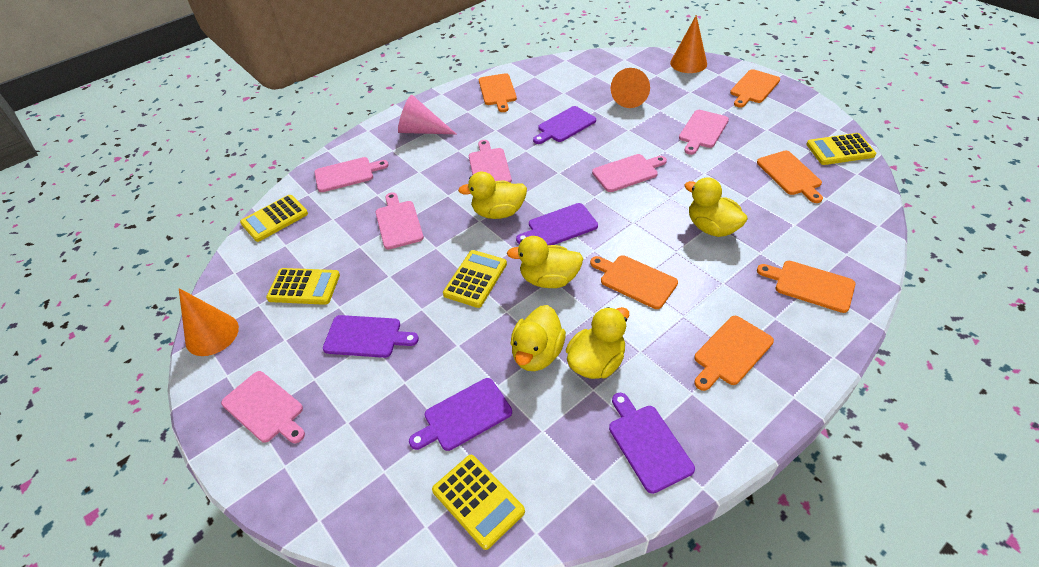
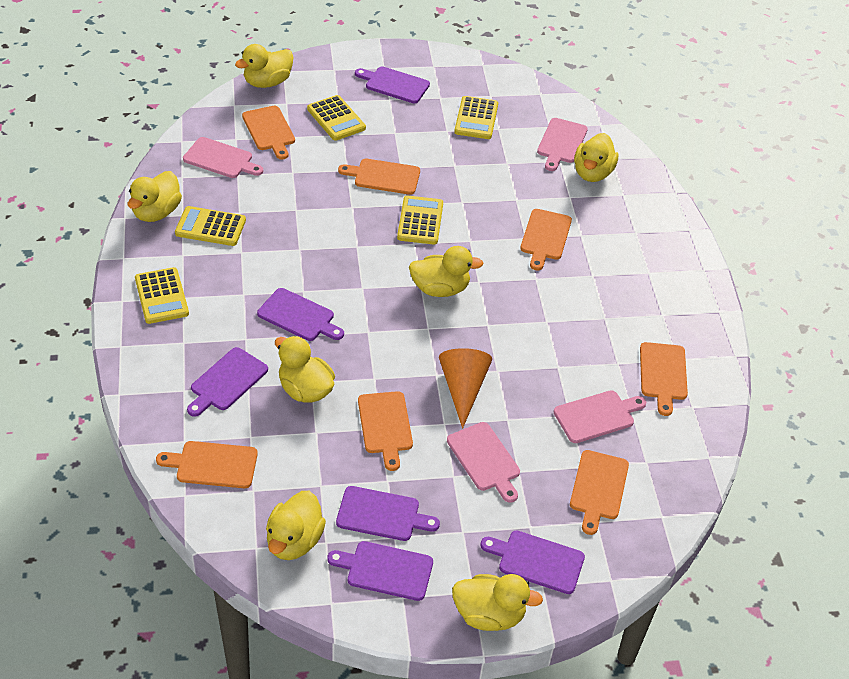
orange cone: 3 -> 1
orange cutting board: 6 -> 7
pink cone: 1 -> 0
pink cutting board: 6 -> 4
purple cutting board: 5 -> 6
yellow duck: 5 -> 7

